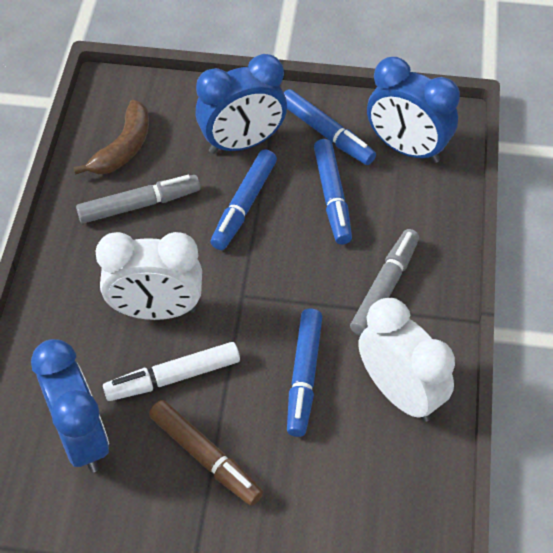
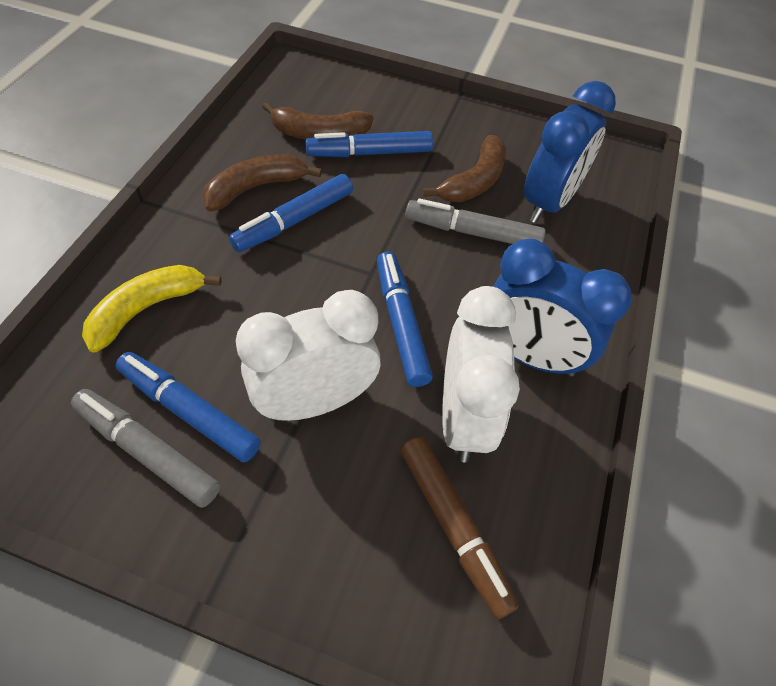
blue clock: 3 -> 2
brown banana: 1 -> 3
white marker: 1 -> 0
yellow banana: 0 -> 1

